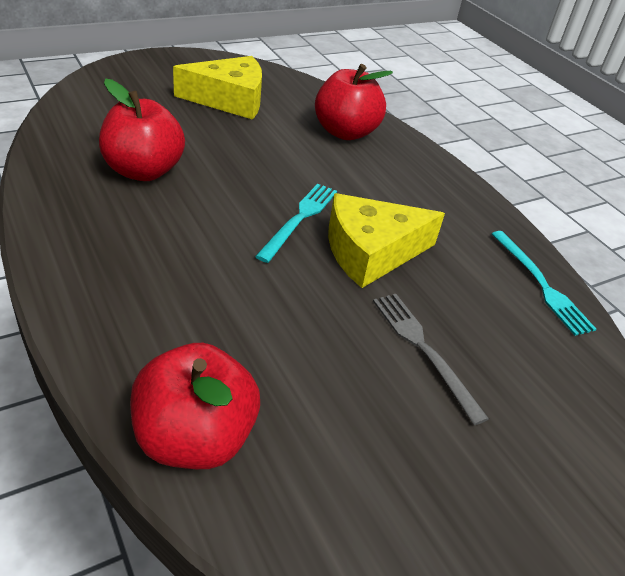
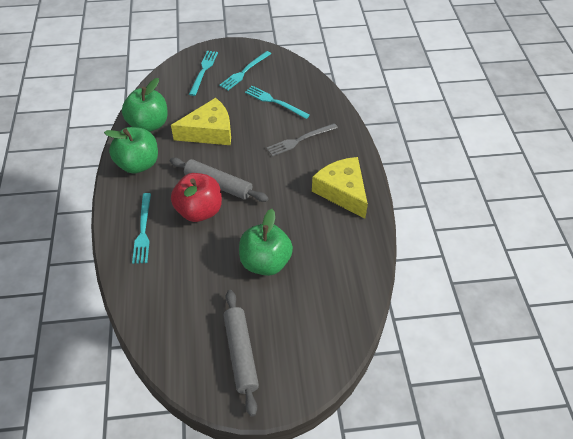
green apple: 0 -> 3
grey rolling pin: 0 -> 2
red apple: 3 -> 1
turquoise fork: 2 -> 4

